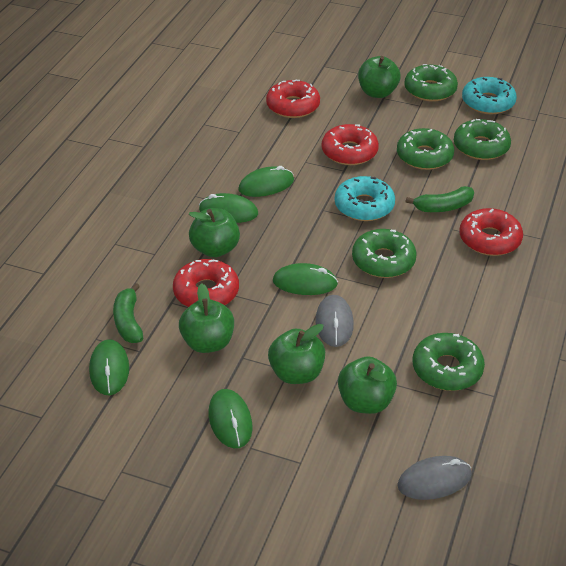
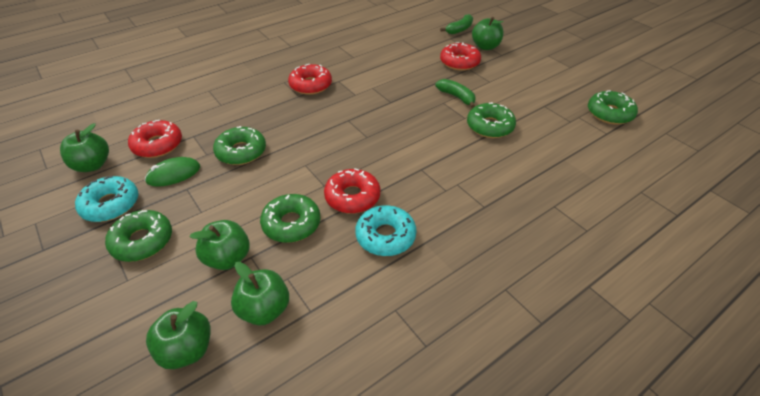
green mouse: 5 -> 1
grey mouse: 2 -> 0

